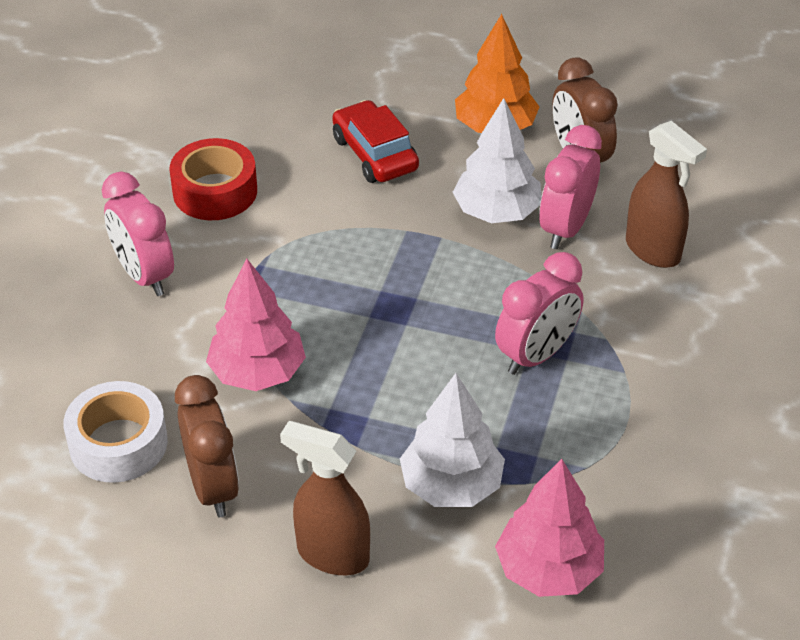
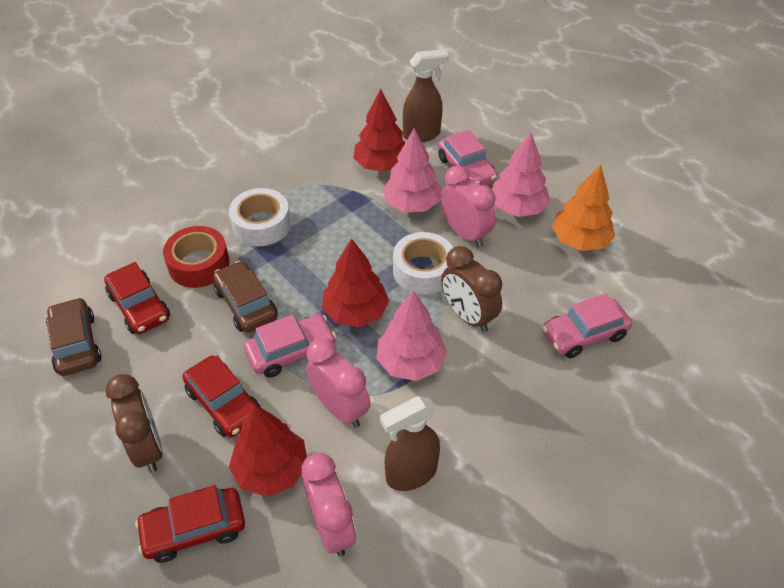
brown car: 0 -> 2
pink car: 0 -> 3
pink tree: 2 -> 3
red car: 1 -> 3
red tree: 0 -> 3
white tape: 1 -> 2
white tree: 2 -> 0

